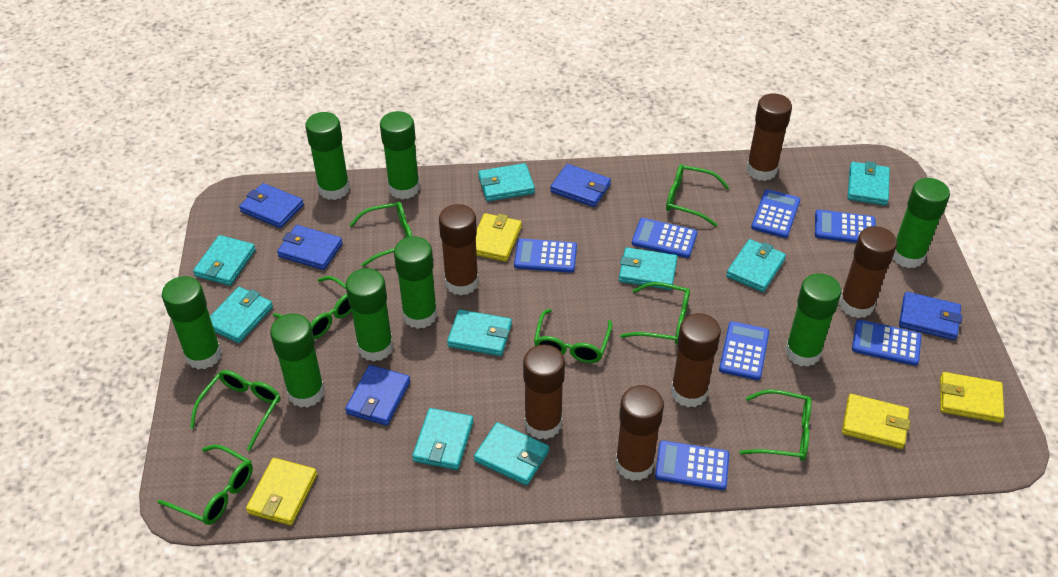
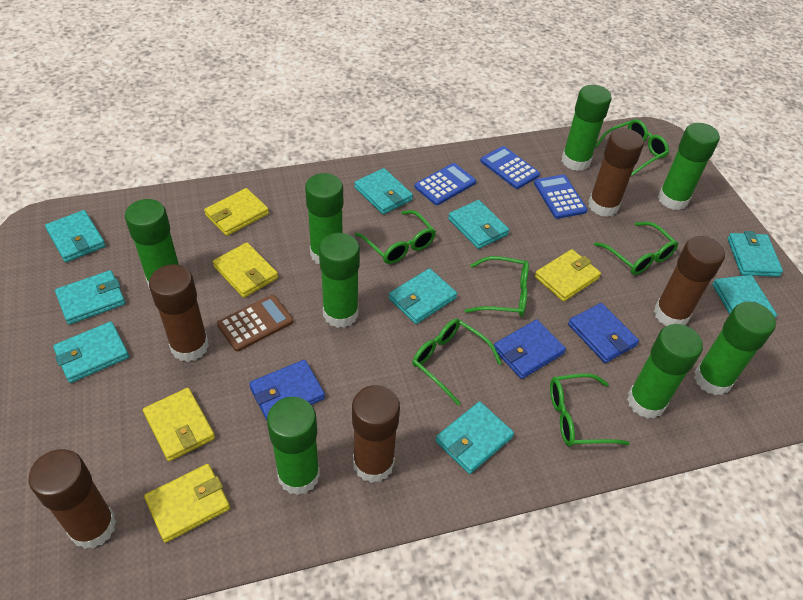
blue calculator: 7 -> 3
blue wallet: 5 -> 3
brown calculator: 0 -> 1
brown glue stick: 6 -> 5
green glasses: 8 -> 6
yellow wallet: 4 -> 5

